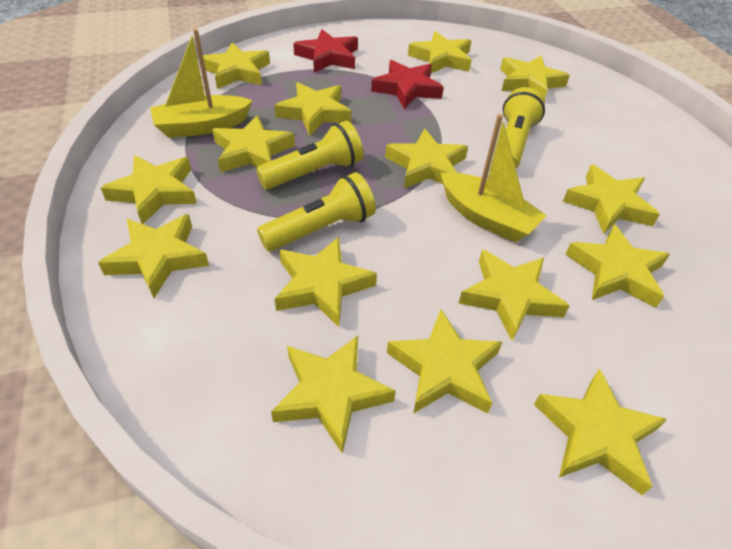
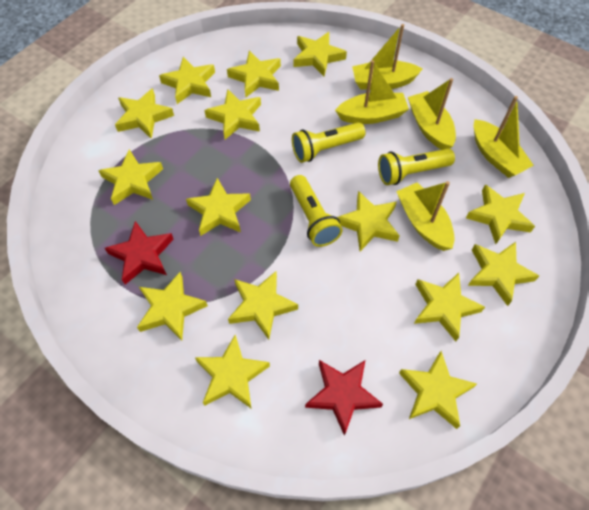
yellow boat: 2 -> 5

